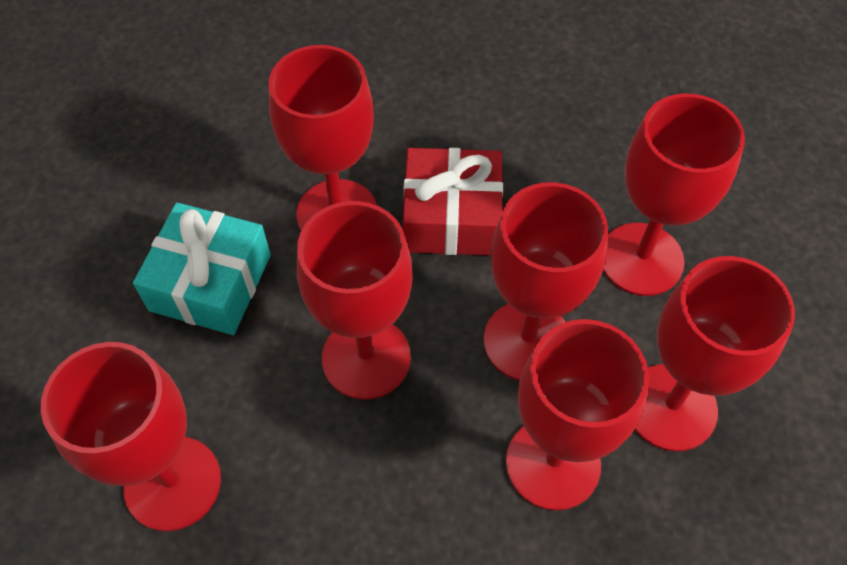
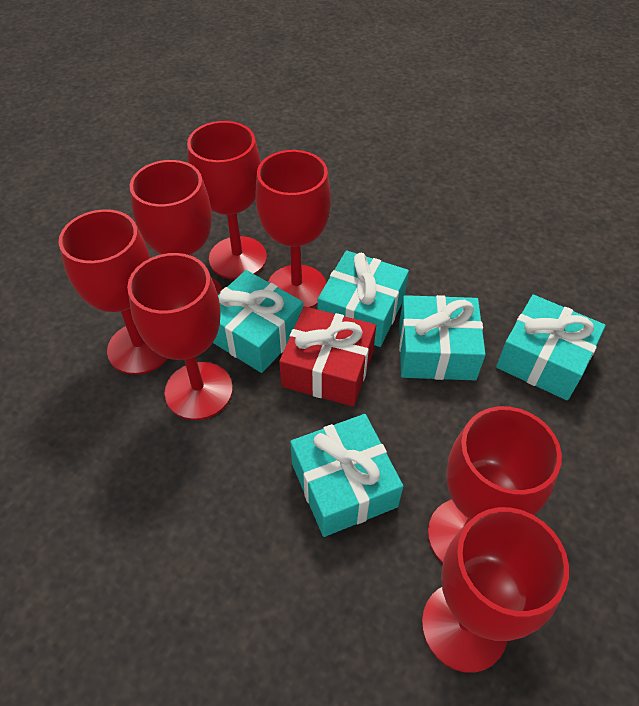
turquoise gift: 1 -> 5

